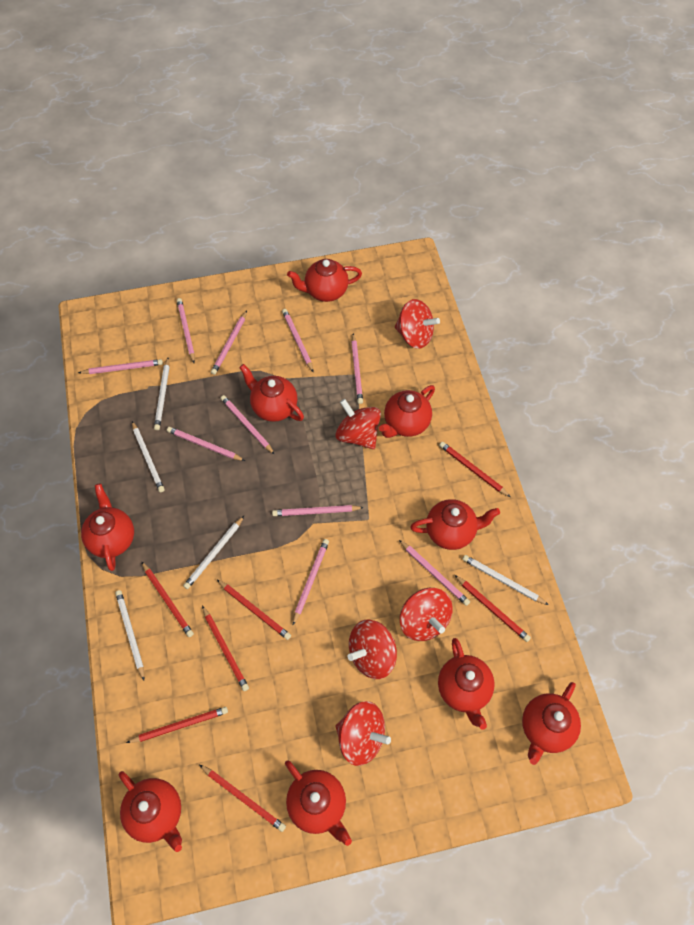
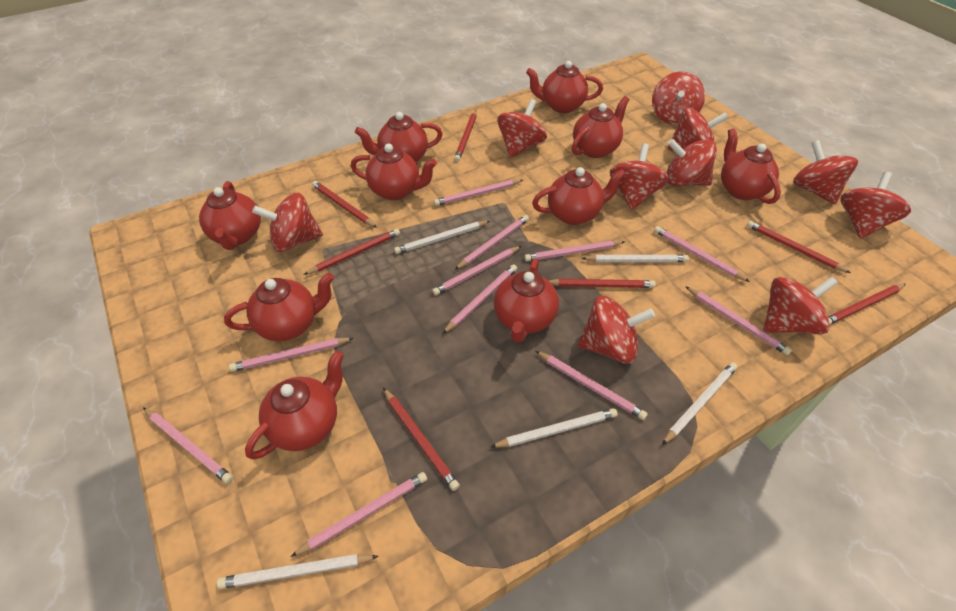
pink pencil: 10 -> 11
red spinning top: 5 -> 10
red teapot: 9 -> 10

